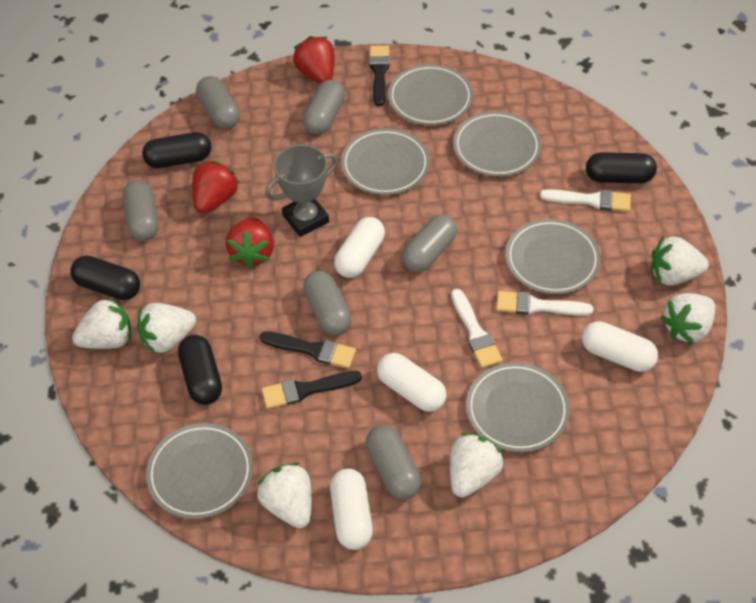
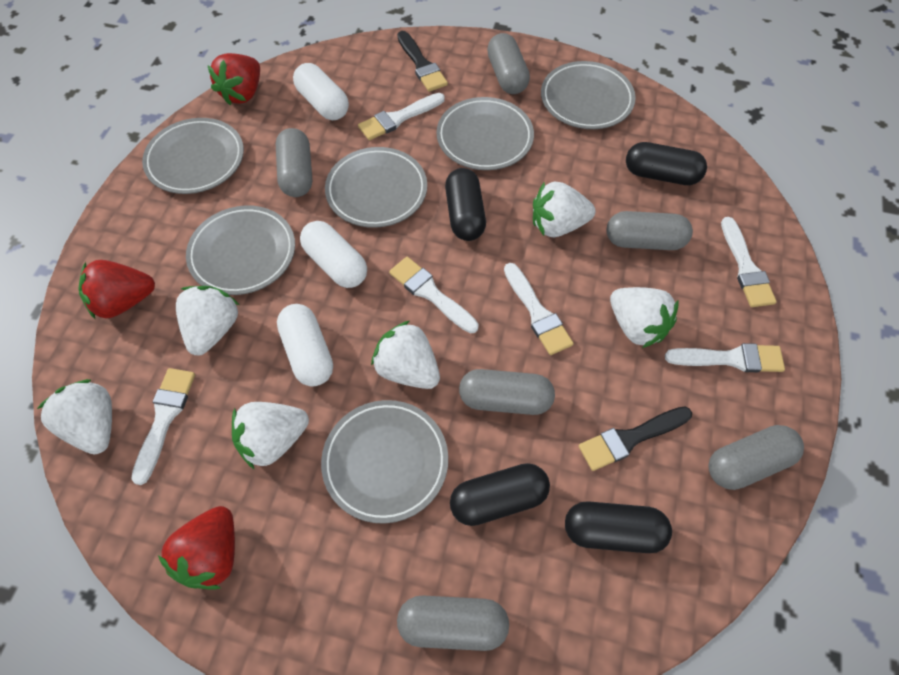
black brush: 3 -> 2
grey trophy: 1 -> 0
white brush: 3 -> 6
white capsule: 4 -> 3

